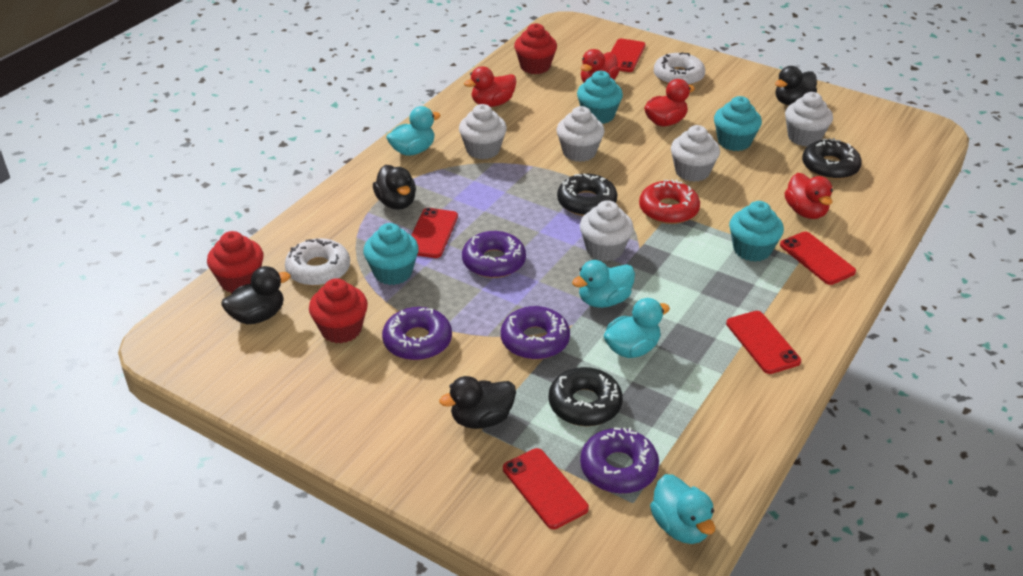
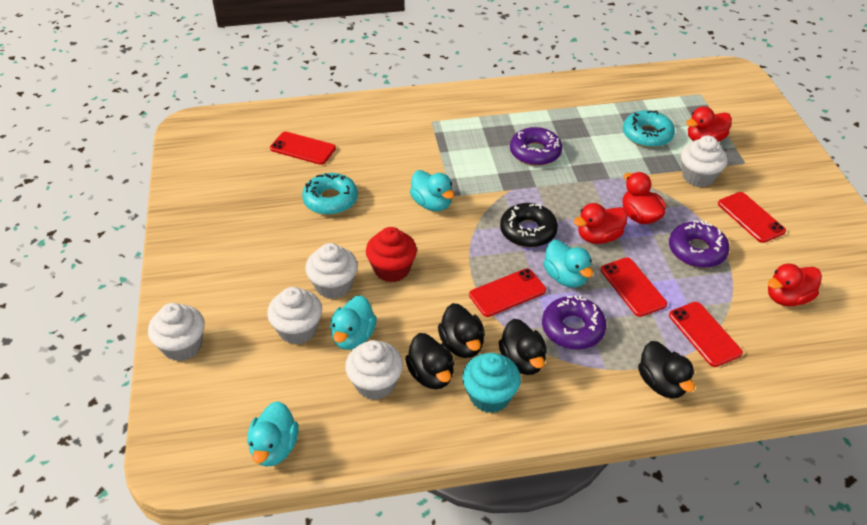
black donut: 3 -> 1
purple donut: 4 -> 3
red cupcake: 3 -> 1
red donut: 1 -> 0
turquoise cupcake: 4 -> 1
turquoise donut: 0 -> 2
white donut: 2 -> 0

